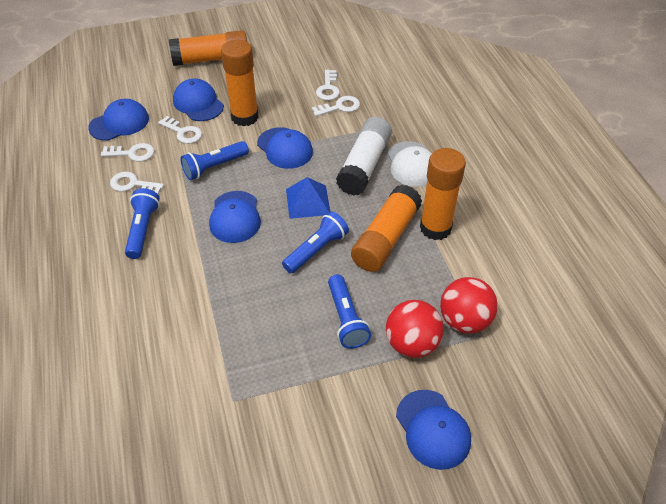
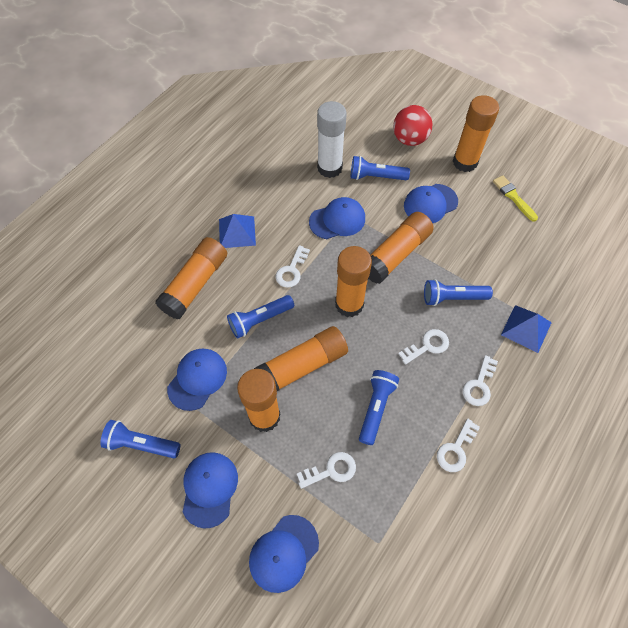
blue flashlight: 4 -> 5
blue pyramid: 1 -> 2
orange glue stick: 4 -> 6
red ball: 2 -> 1
white cap: 1 -> 0
yellow brush: 0 -> 1

